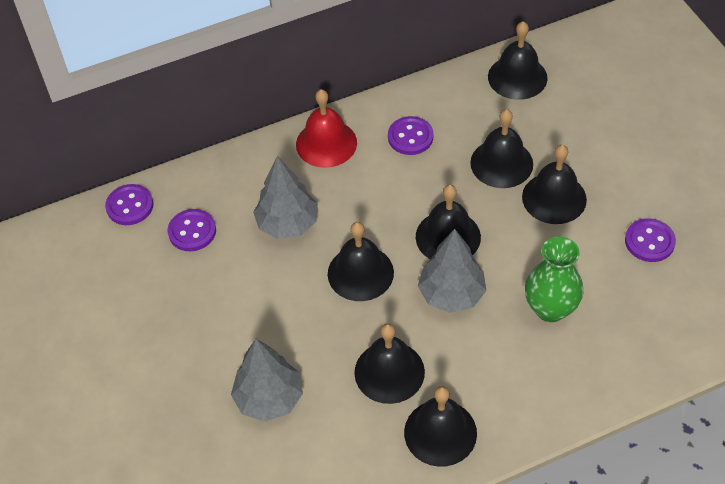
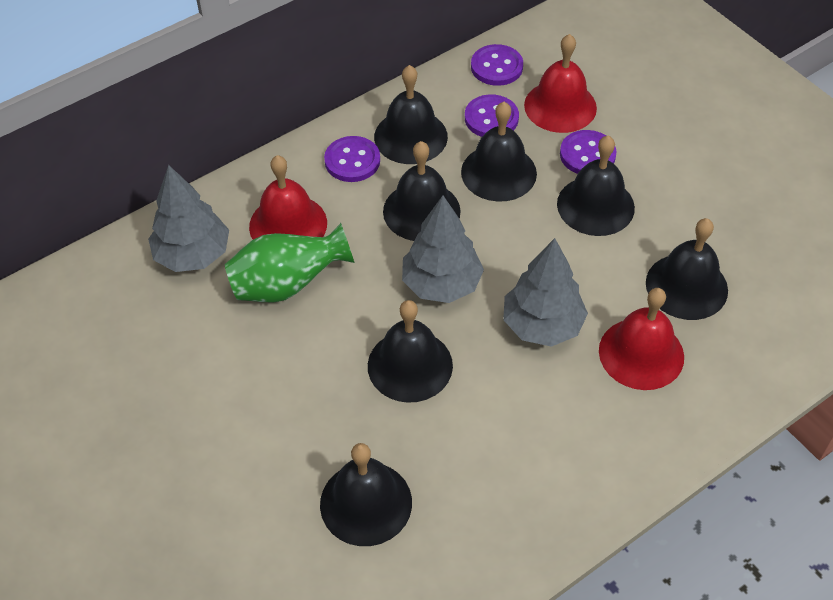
red bell: 1 -> 3

